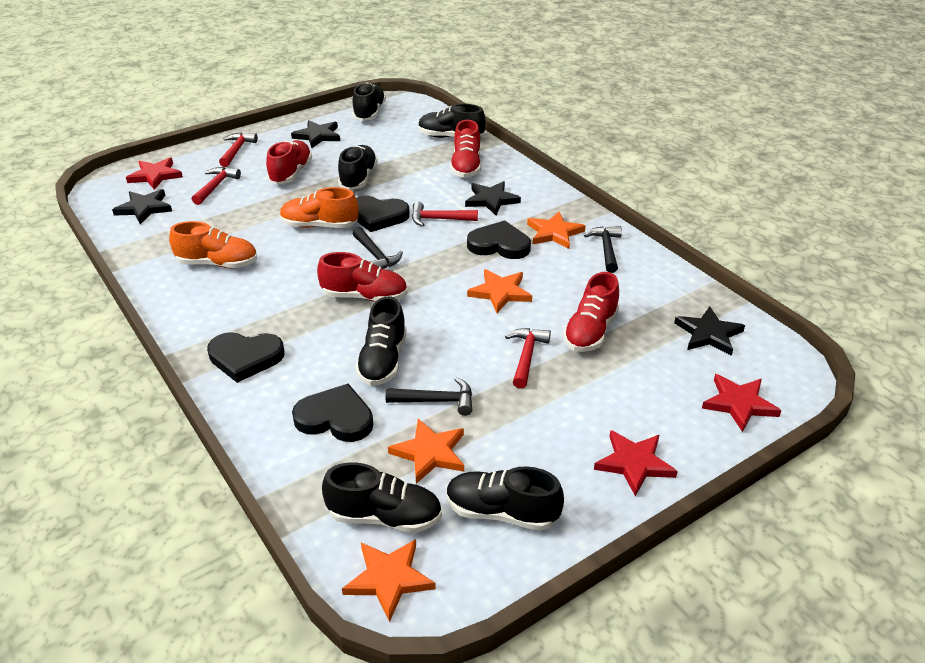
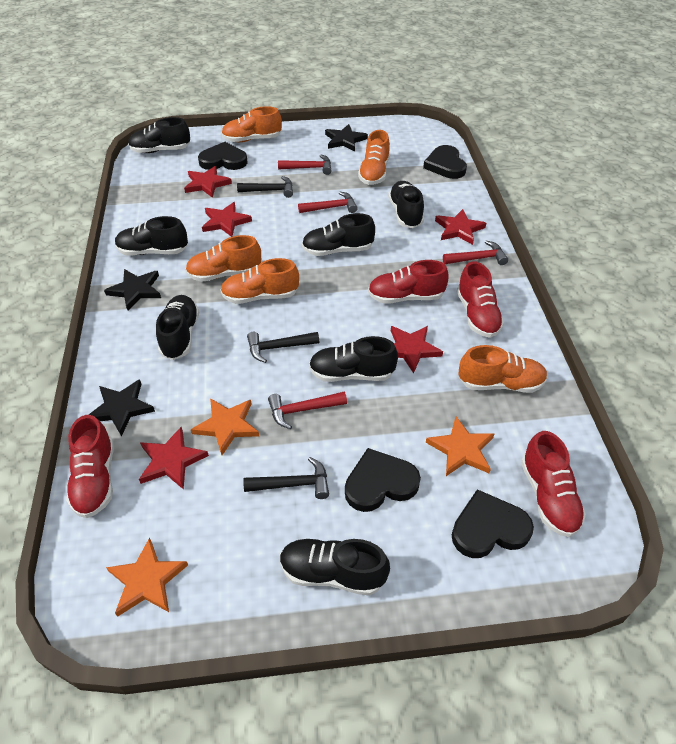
black shoe: 6 -> 7
black star: 4 -> 3
orange shoe: 2 -> 5
orange star: 4 -> 3
red star: 3 -> 5

